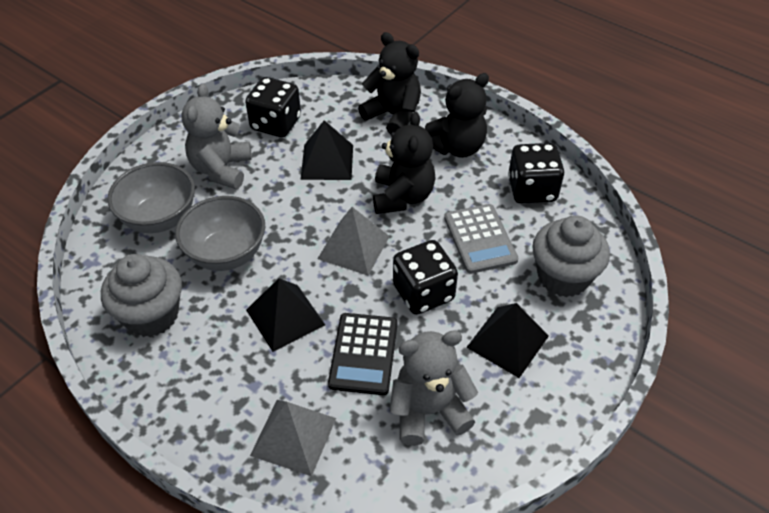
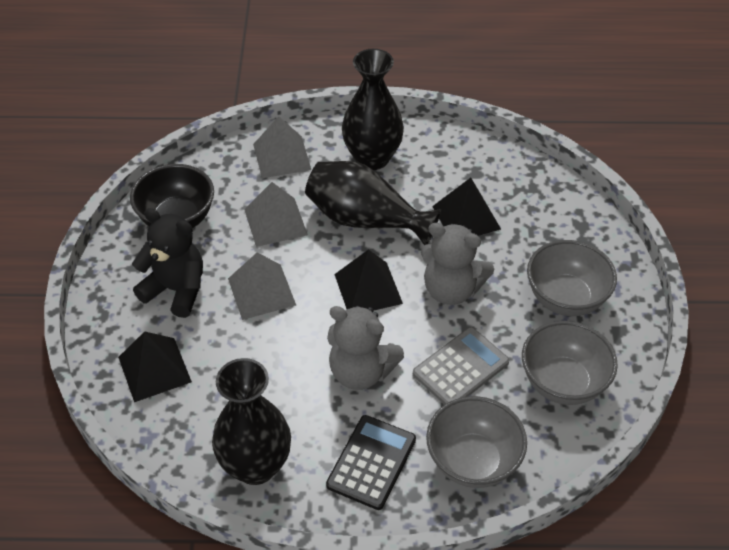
black bowl: 0 -> 1
black dice: 3 -> 0
black teddy bear: 3 -> 1
black vase: 0 -> 3
grey bowl: 2 -> 3
grey cupcake: 2 -> 0
grey pyramid: 2 -> 3

